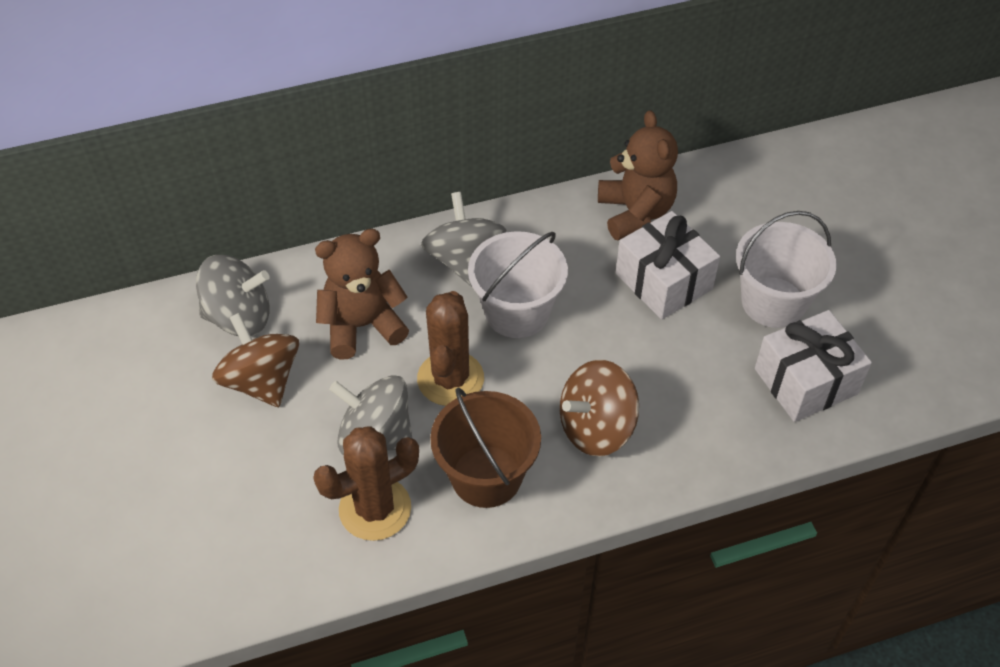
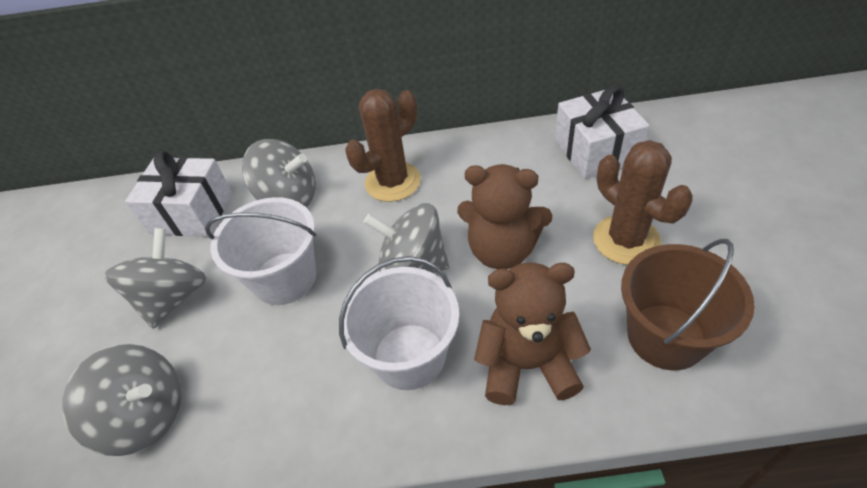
brown spinning top: 2 -> 0
grey spinning top: 3 -> 4

